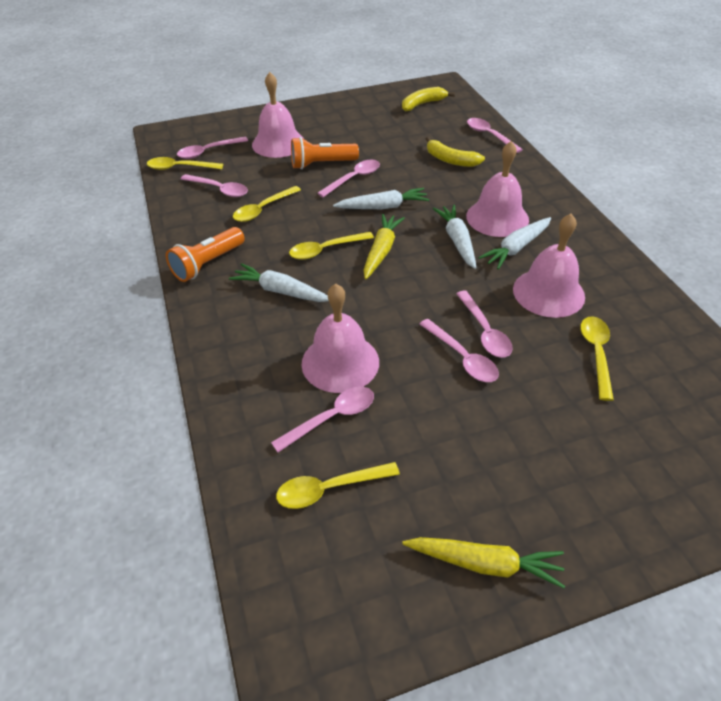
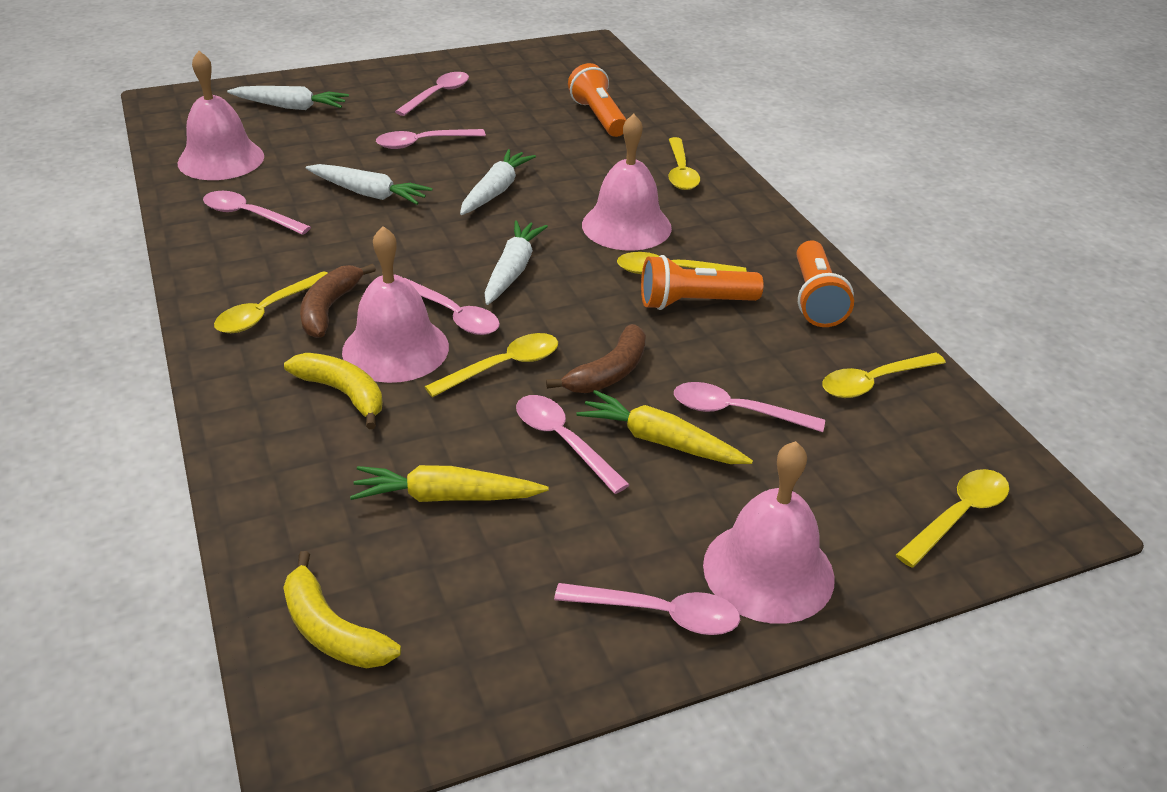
brown banana: 0 -> 2
orange flashlight: 2 -> 3
yellow spoon: 5 -> 6

